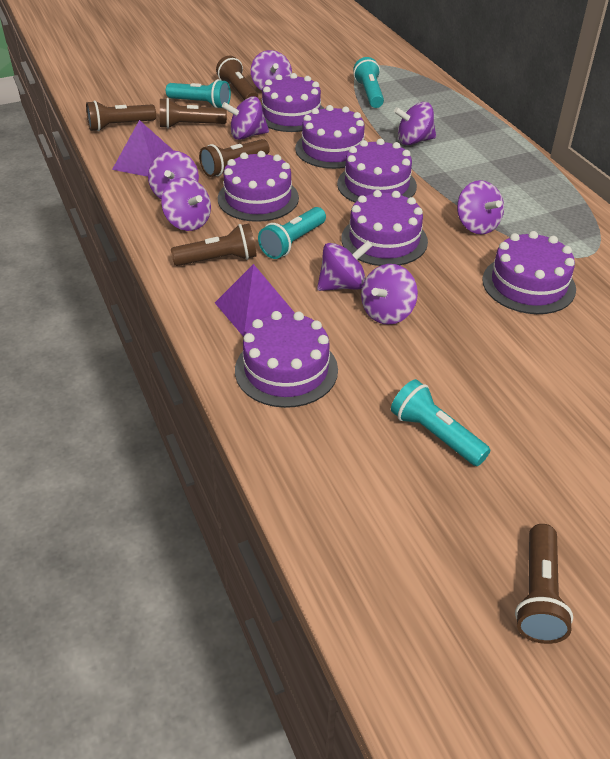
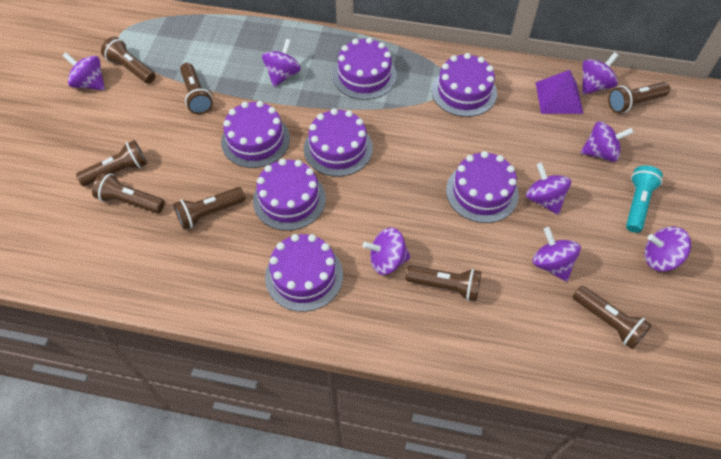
brown flashlight: 6 -> 8
purple pyramid: 2 -> 1
turquoise flashlight: 4 -> 1

